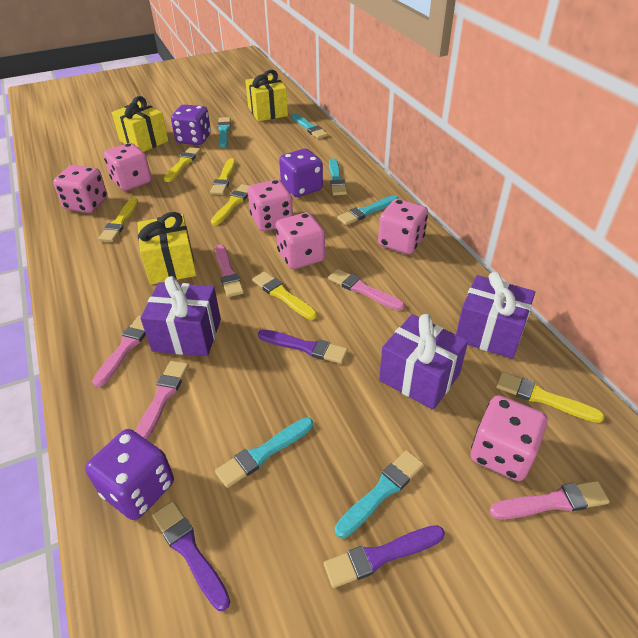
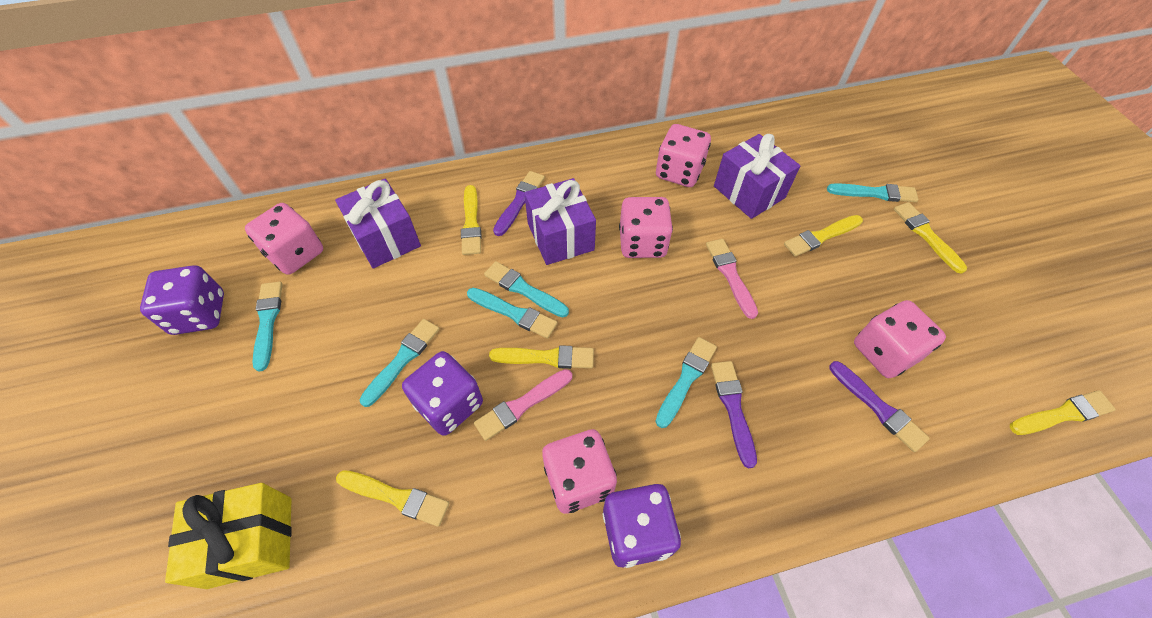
pink brush: 5 -> 2
pink dice: 6 -> 5
yellow gift: 3 -> 1

